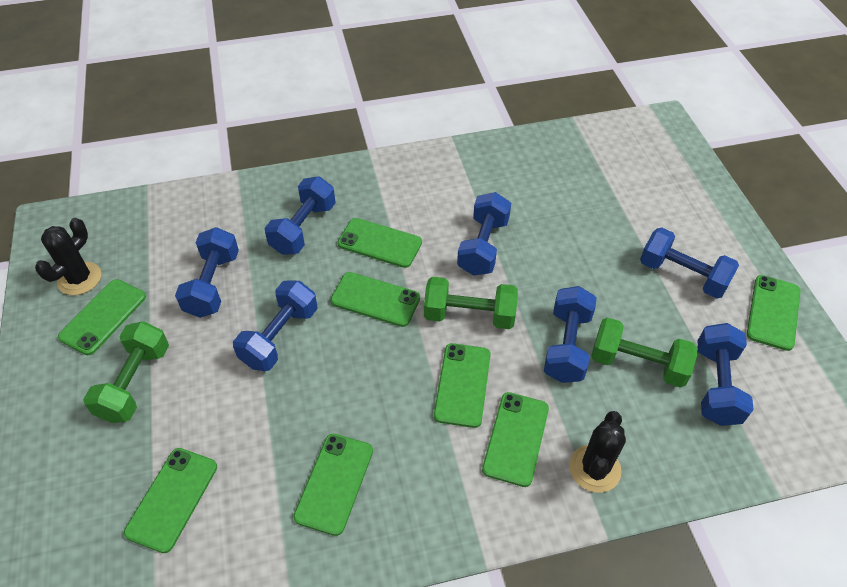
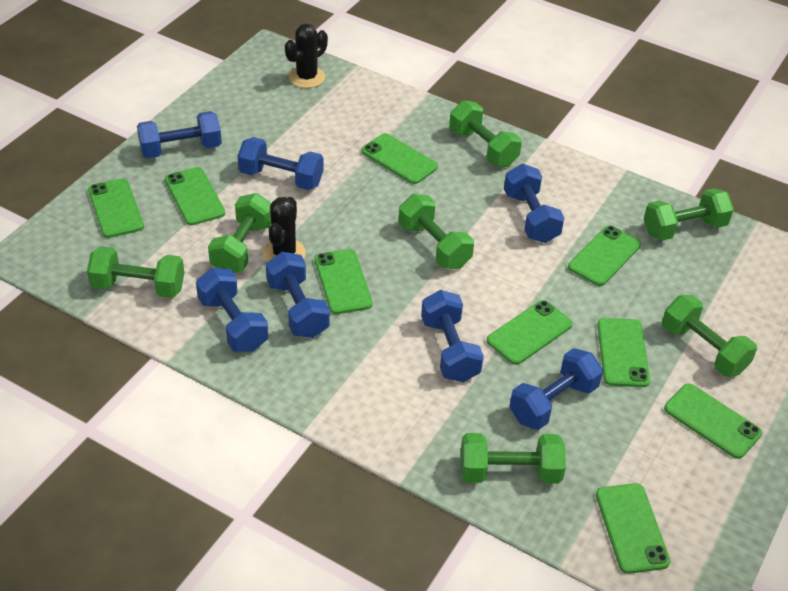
green dumbbell: 3 -> 7
green phone: 8 -> 9

